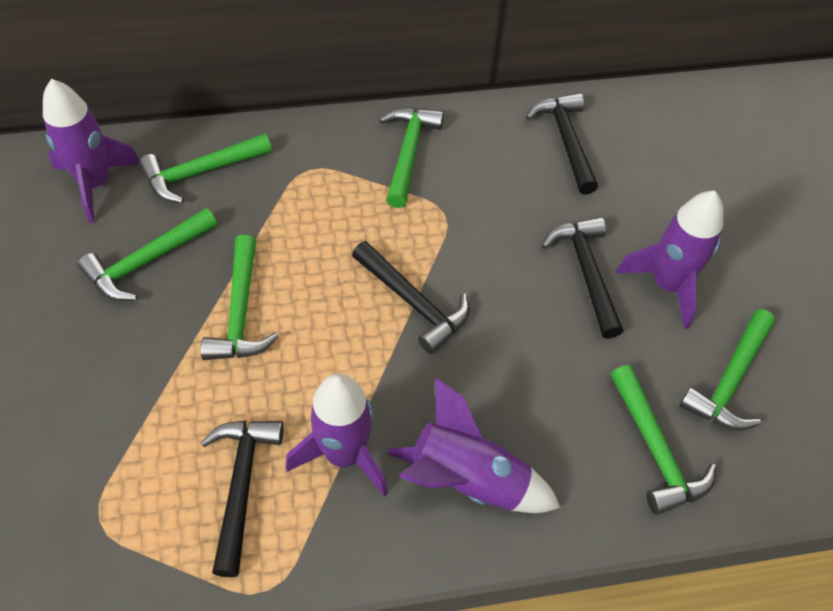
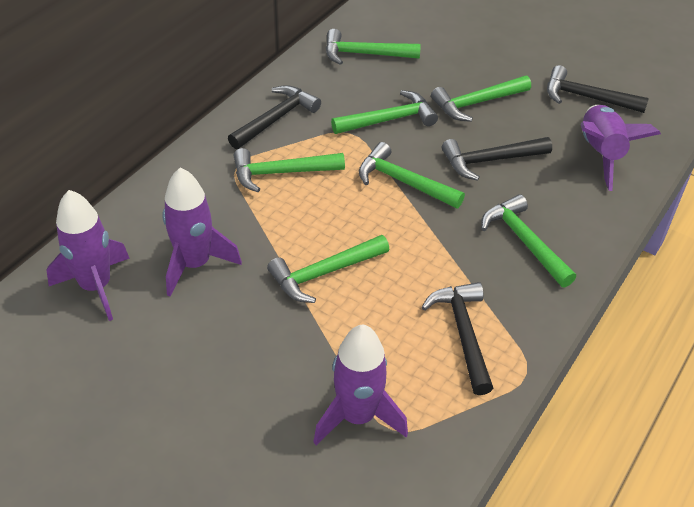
green hammer: 6 -> 7

